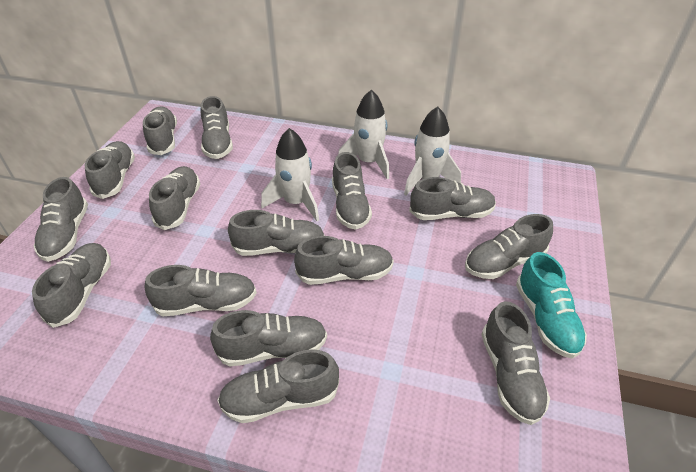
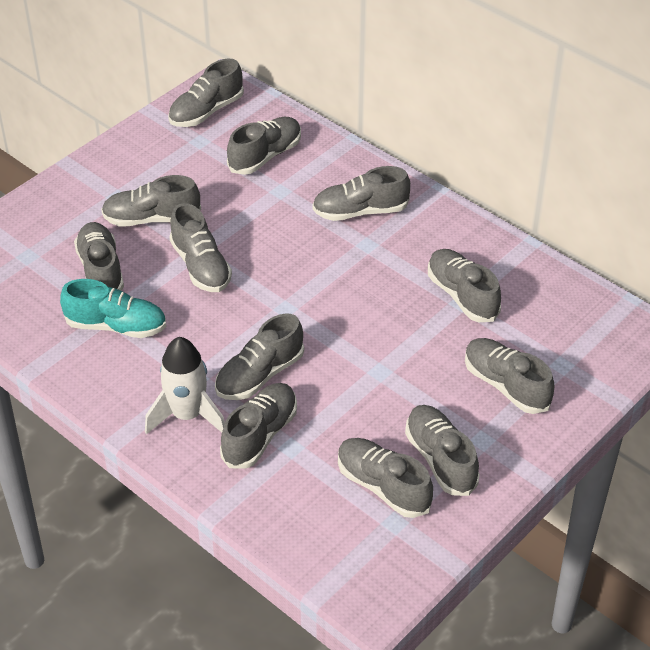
grey shoe: 15 -> 12
white rocket: 3 -> 1

